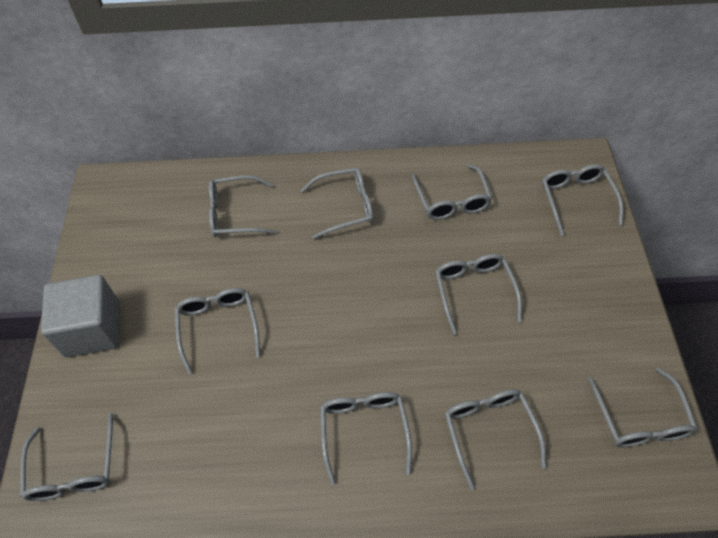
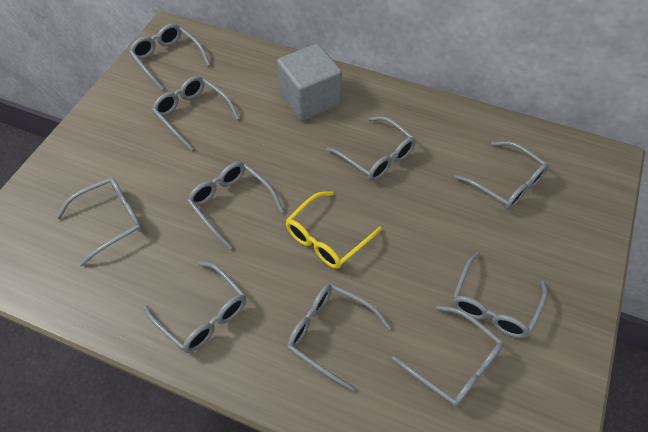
yellow glasses: 0 -> 1

